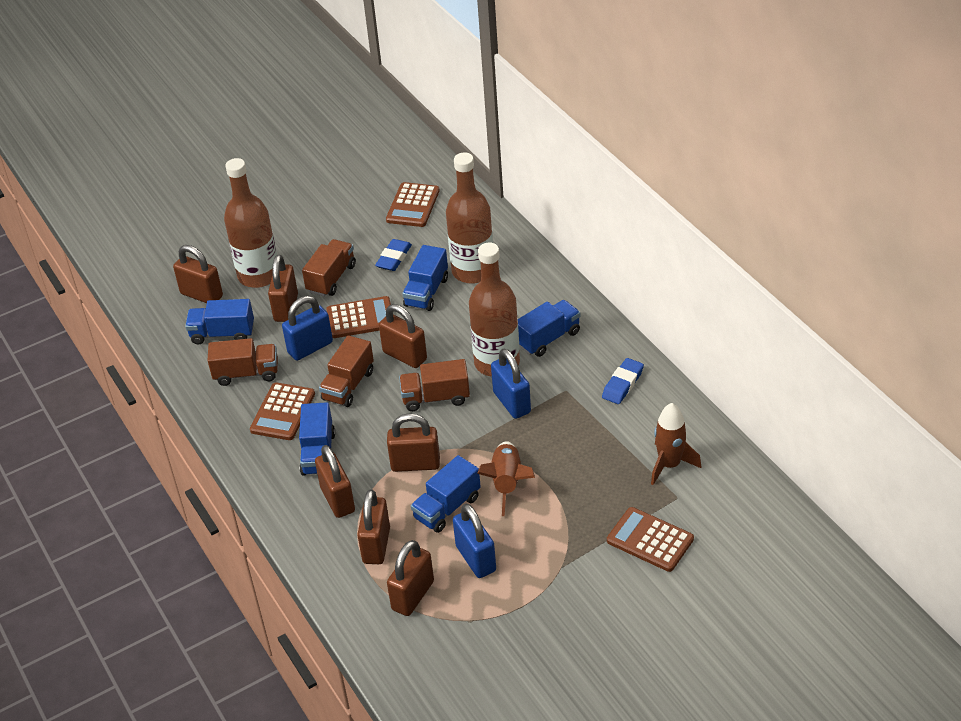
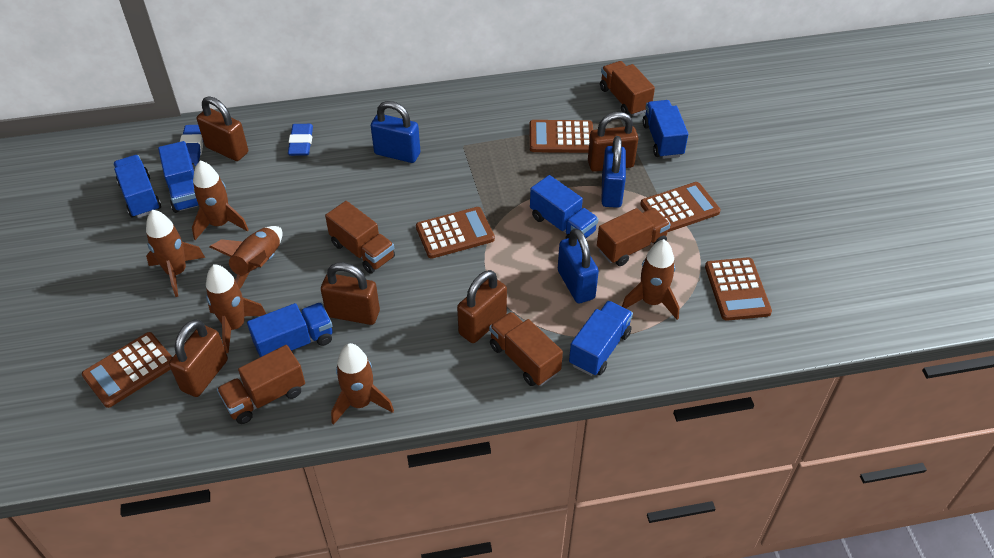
blue truck: 5 -> 6
brown bottle: 3 -> 0
brown calculator: 4 -> 5
brown padlock: 7 -> 5
brown rocket: 2 -> 6
brown truck: 4 -> 5

